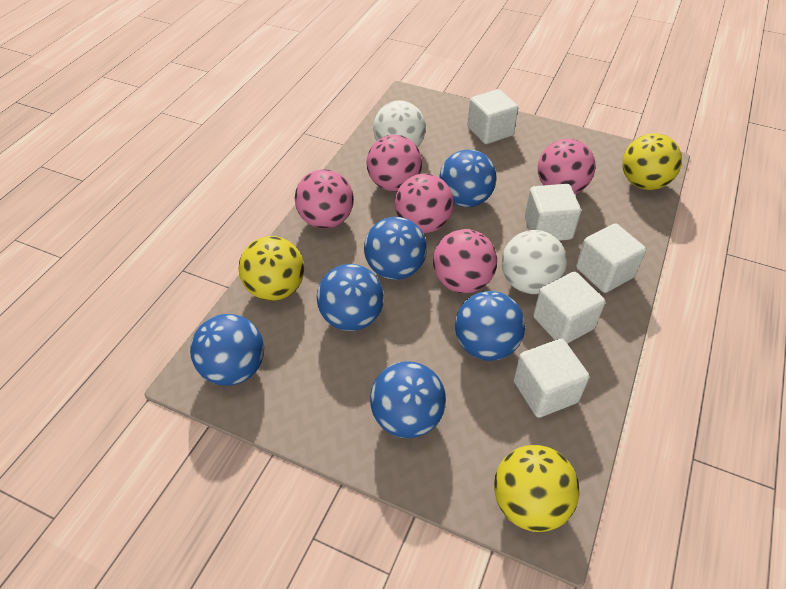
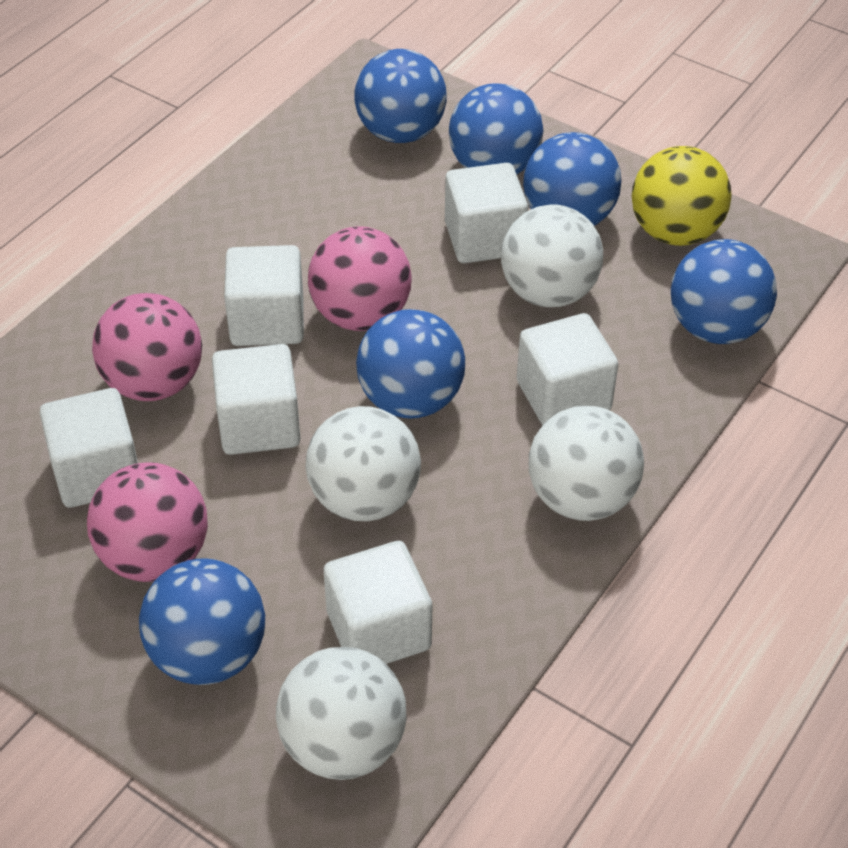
pink ball: 5 -> 3
white ball: 2 -> 4
white cube: 5 -> 6
yellow ball: 3 -> 1

